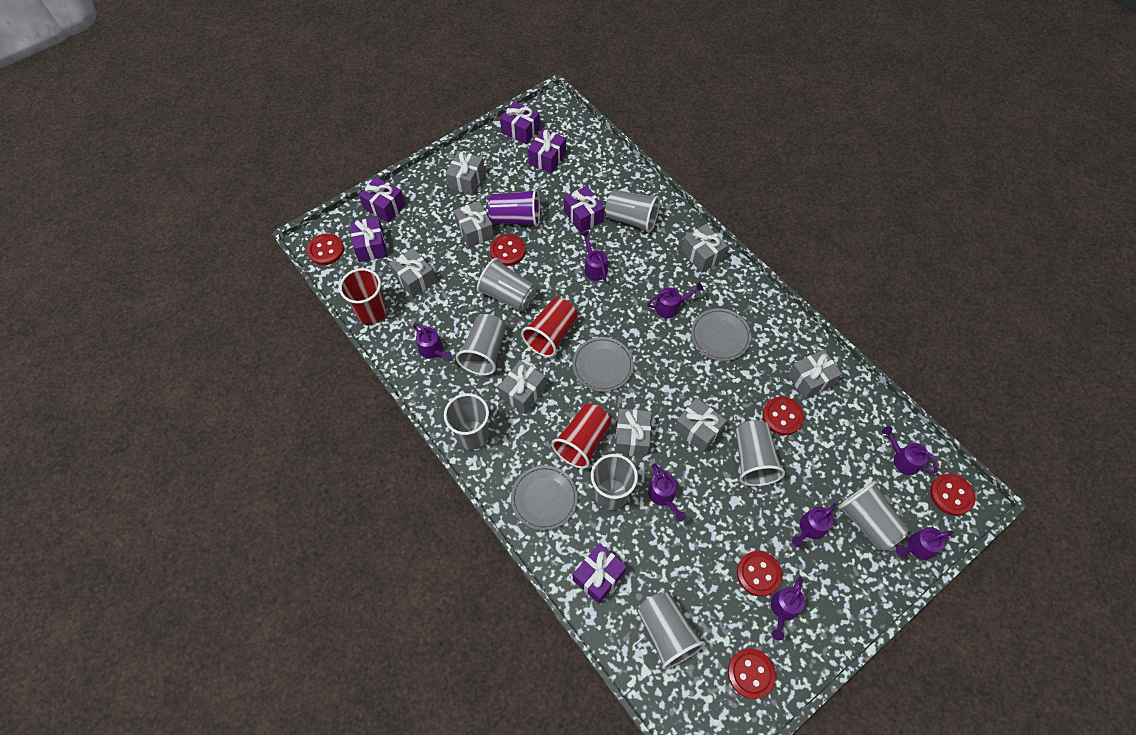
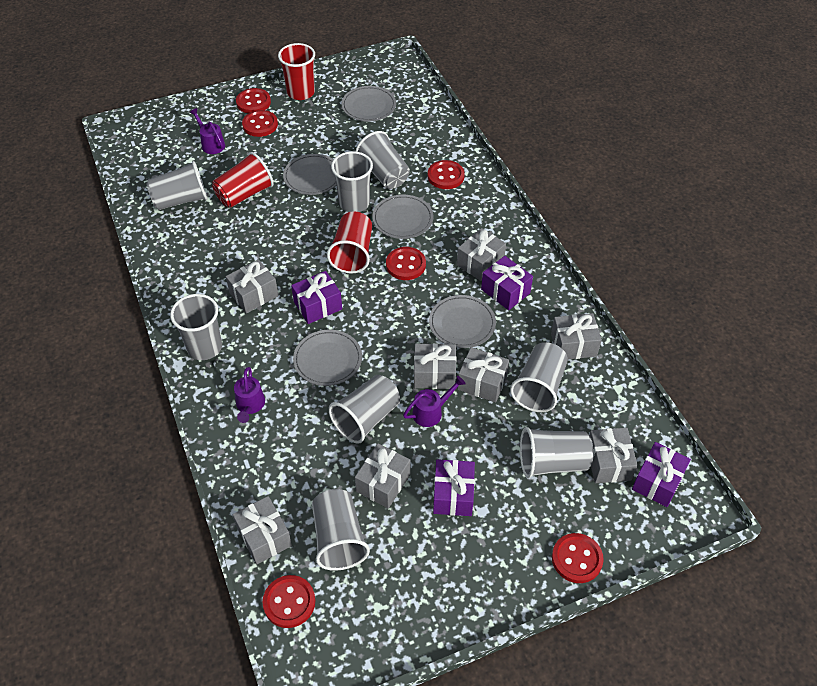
grey plate: 3 -> 5
purple cup: 1 -> 0
purple gift: 6 -> 4
purple watering can: 8 -> 3

